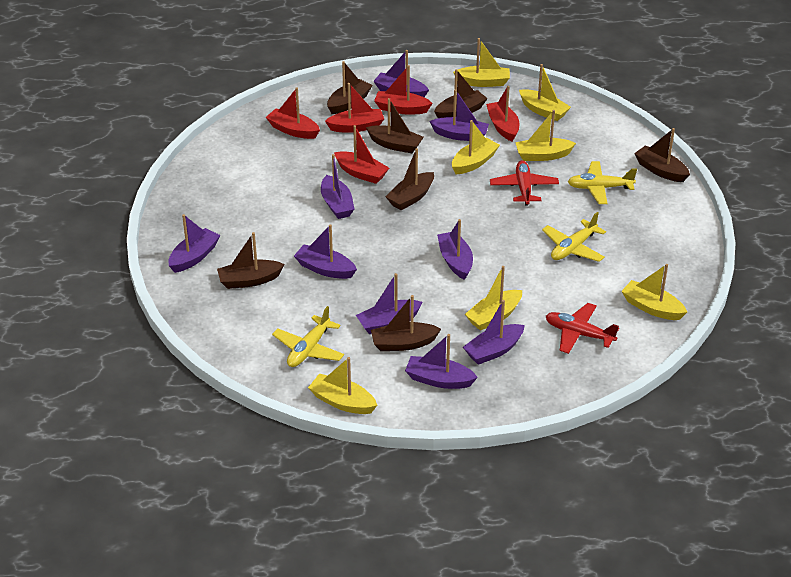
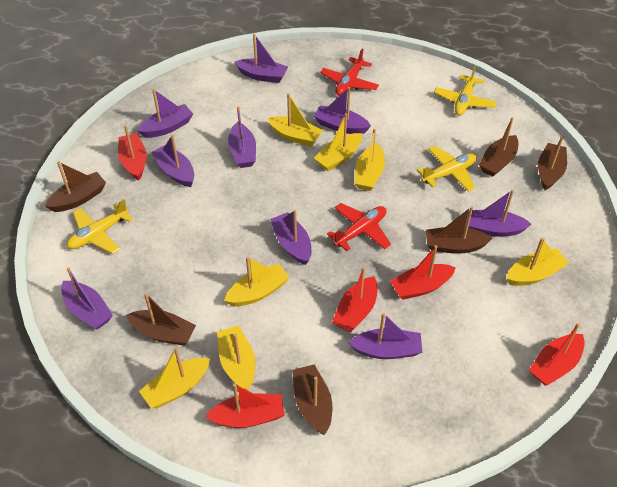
brown boat: 7 -> 6

